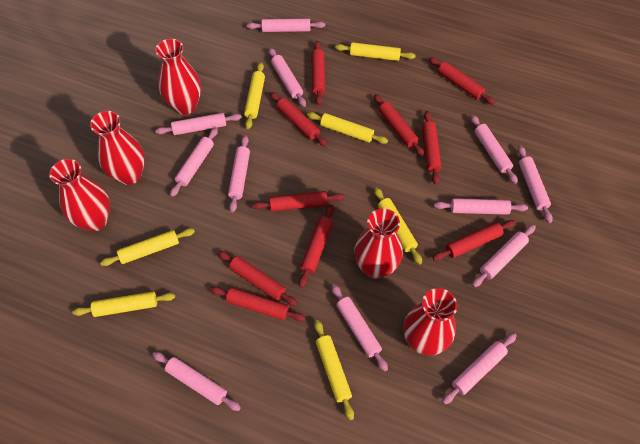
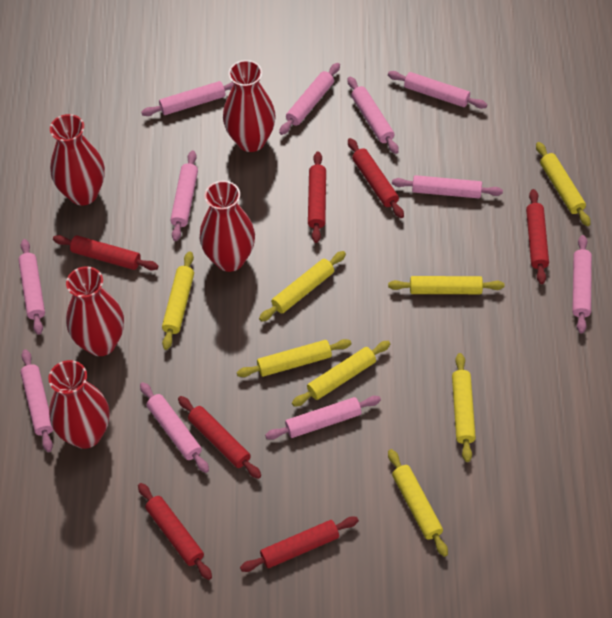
pink rolling pin: 12 -> 11
red rolling pin: 10 -> 7
yellow rolling pin: 7 -> 8

